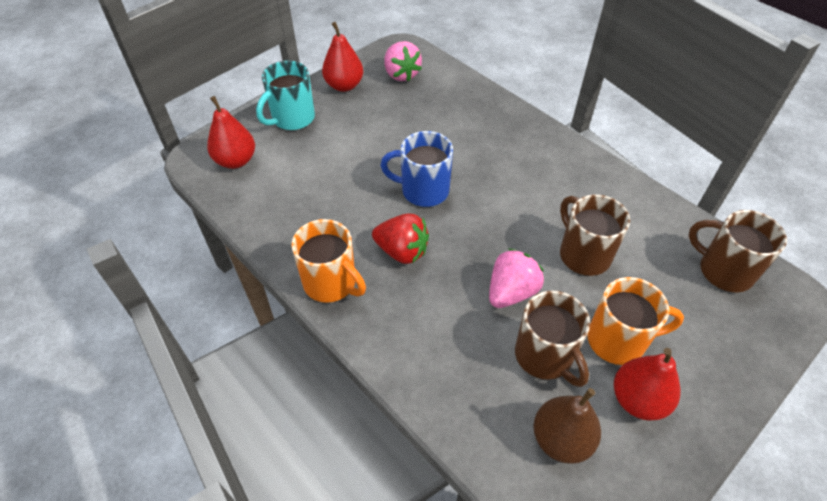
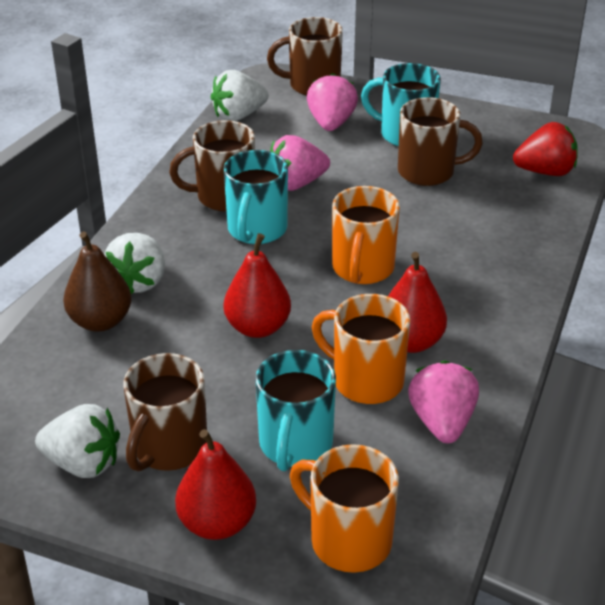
blue mug: 1 -> 0
brown mug: 3 -> 4
orange mug: 2 -> 3
pink strawberry: 2 -> 3
turquoise mug: 1 -> 3
white strawberry: 0 -> 3

